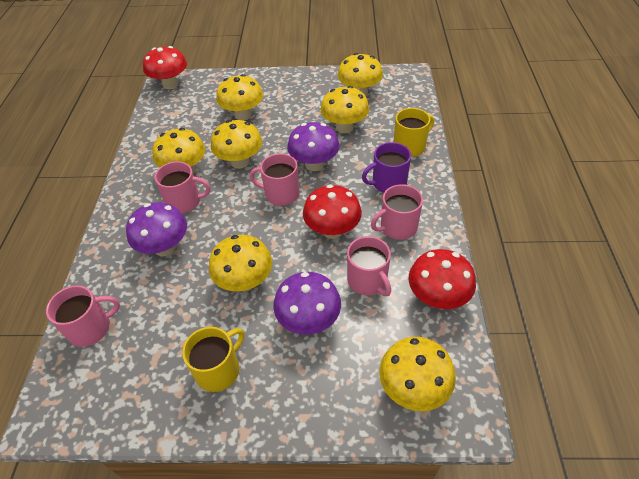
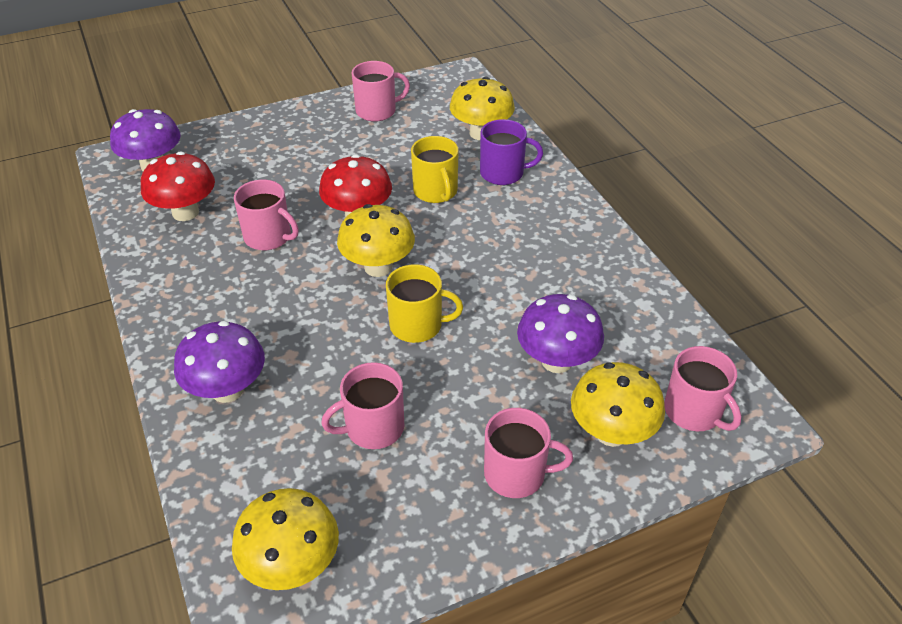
red mushroom: 3 -> 2
yellow mushroom: 7 -> 4

